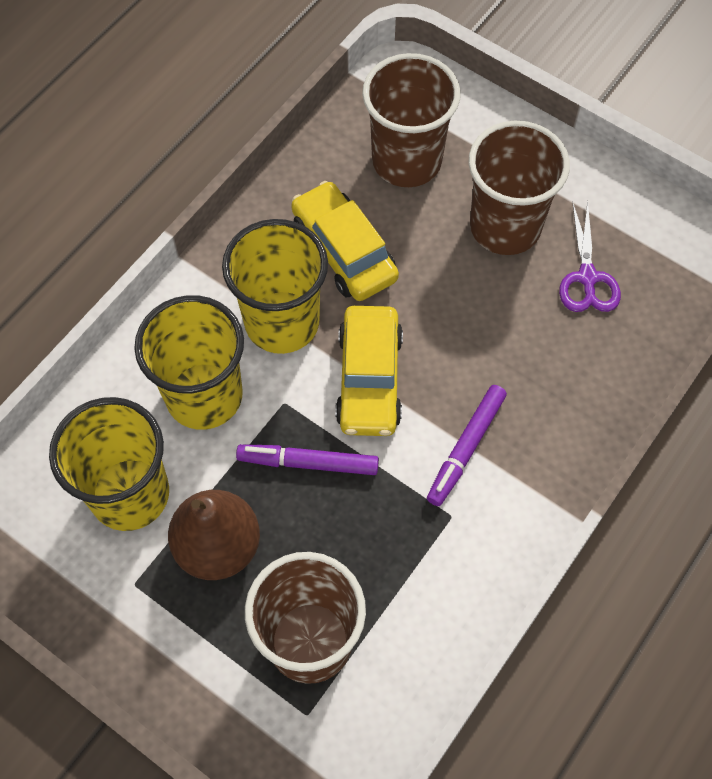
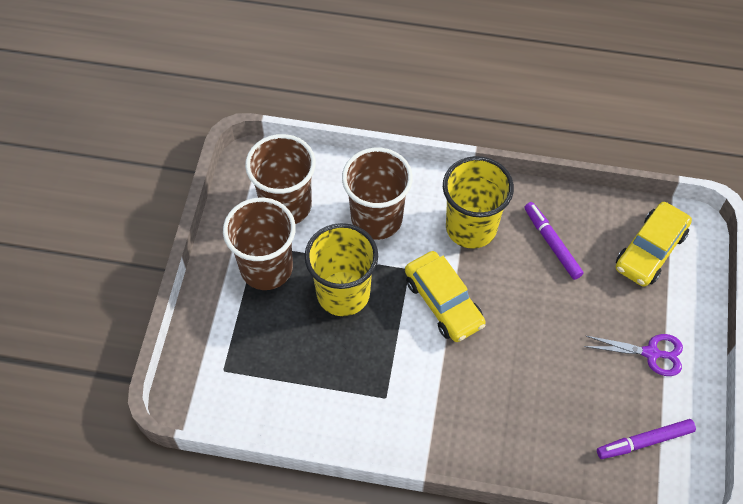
brown pear: 1 -> 0
yellow cup: 3 -> 2

